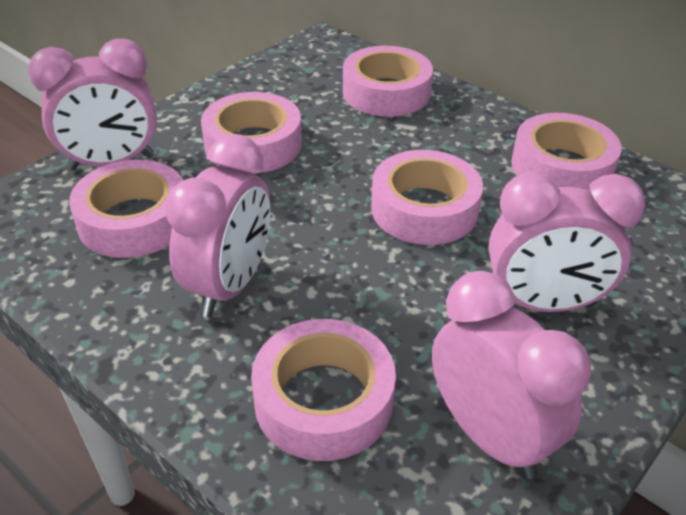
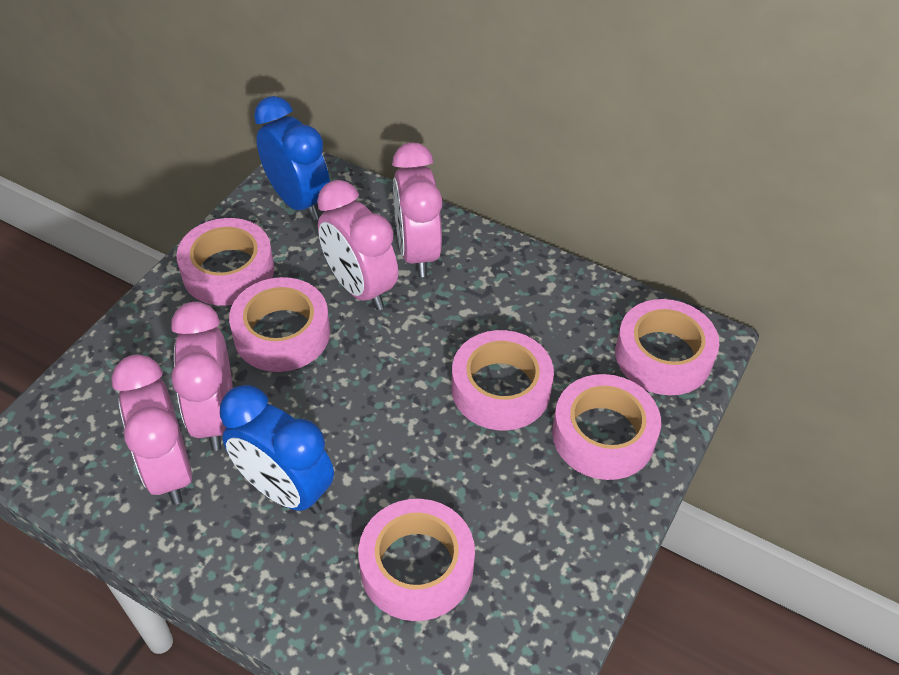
blue clock: 0 -> 2

